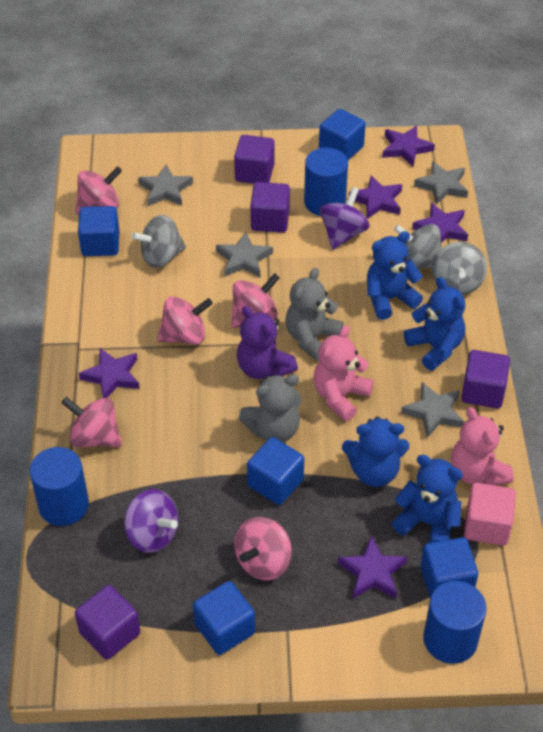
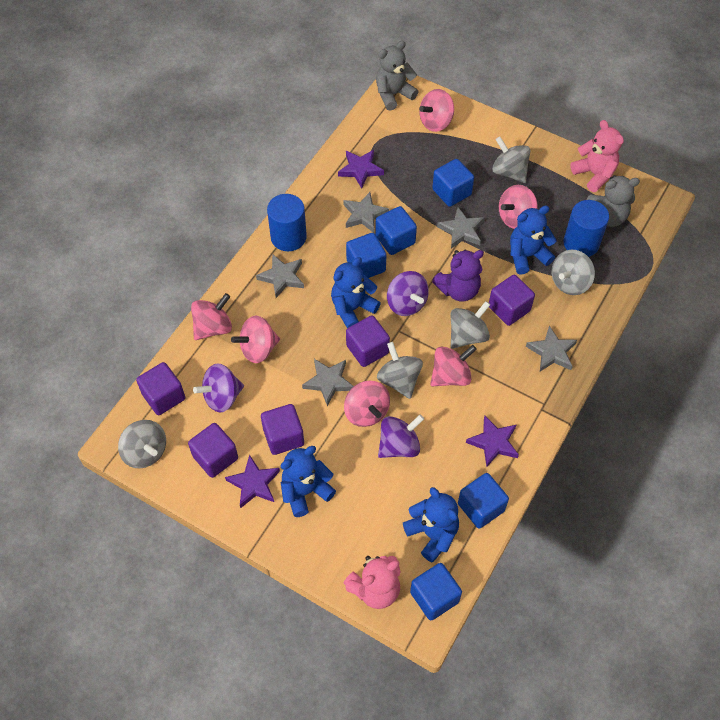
blue cylinder: 3 -> 2
grey spinning top: 3 -> 5
grey star: 4 -> 5
pink cube: 1 -> 0
pink spinning top: 5 -> 6
purple cube: 4 -> 5
purple spinning top: 2 -> 3
purple star: 5 -> 3

